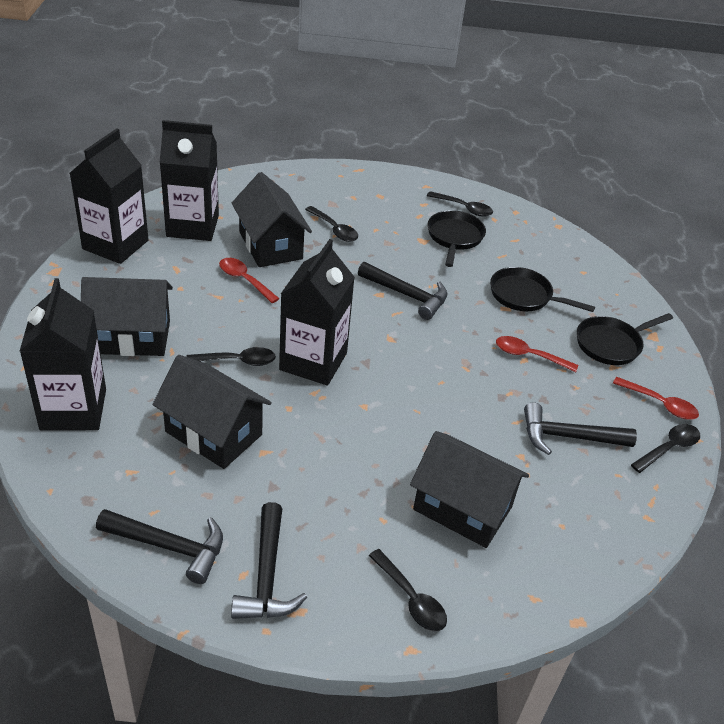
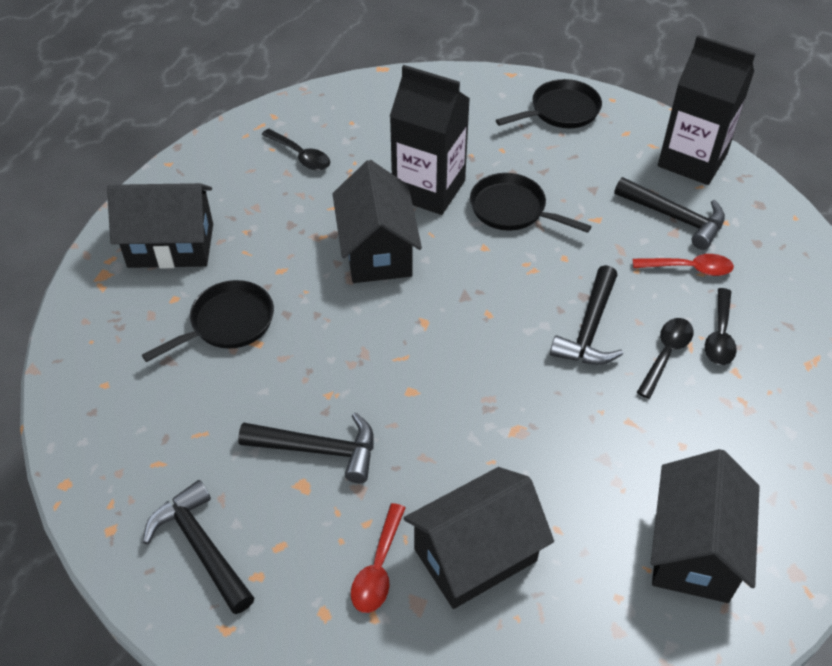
black carton: 4 -> 2
black spoon: 5 -> 3
red spoon: 3 -> 2

